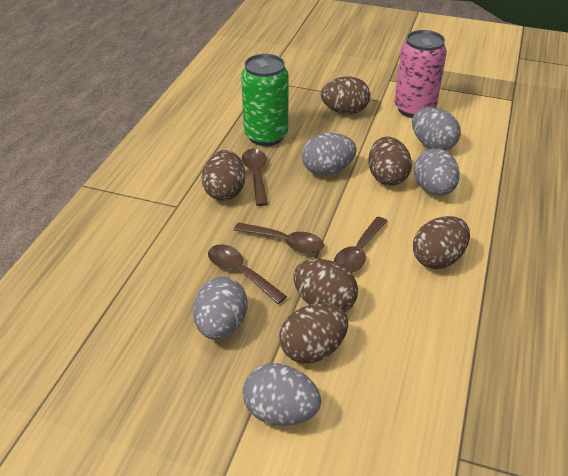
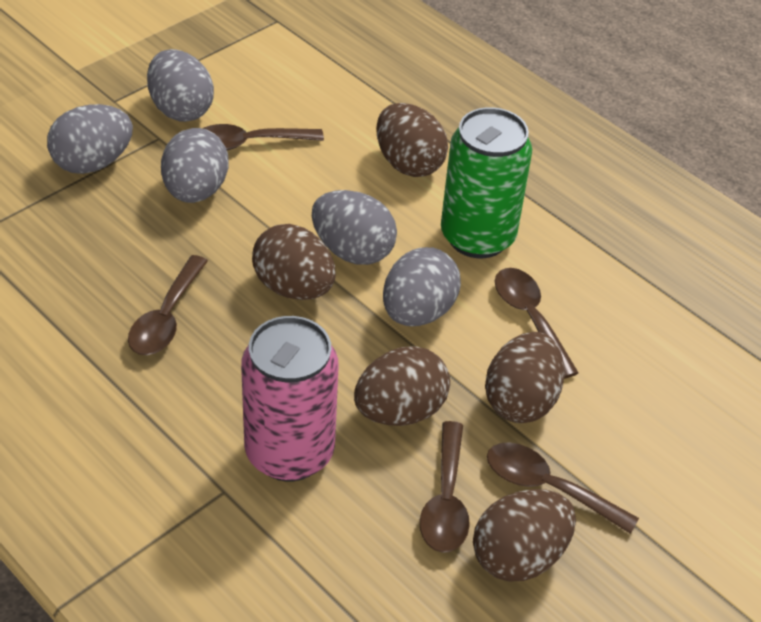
brown egg: 6 -> 5
brown spoon: 4 -> 5

